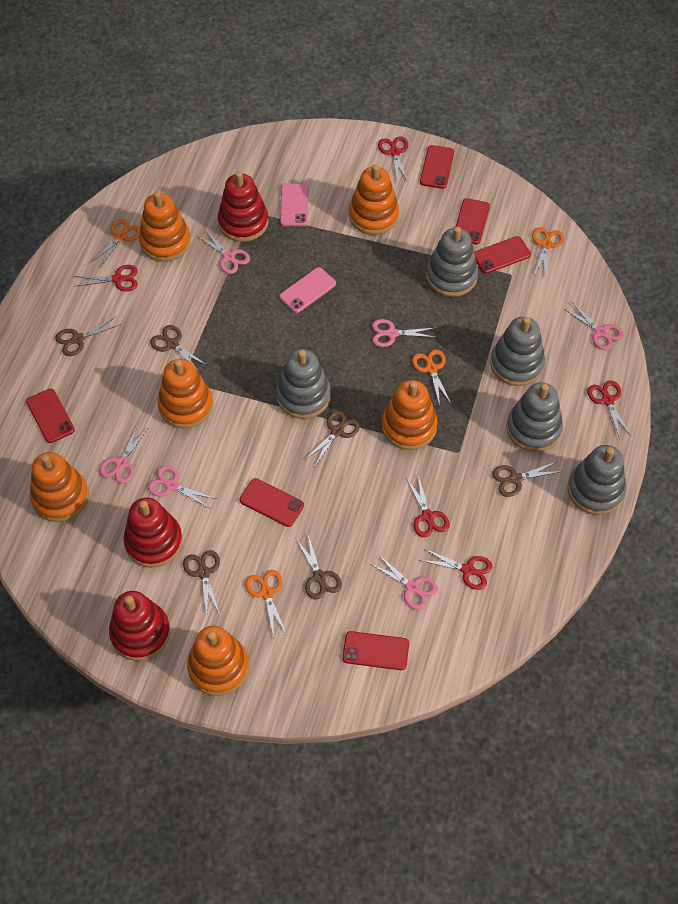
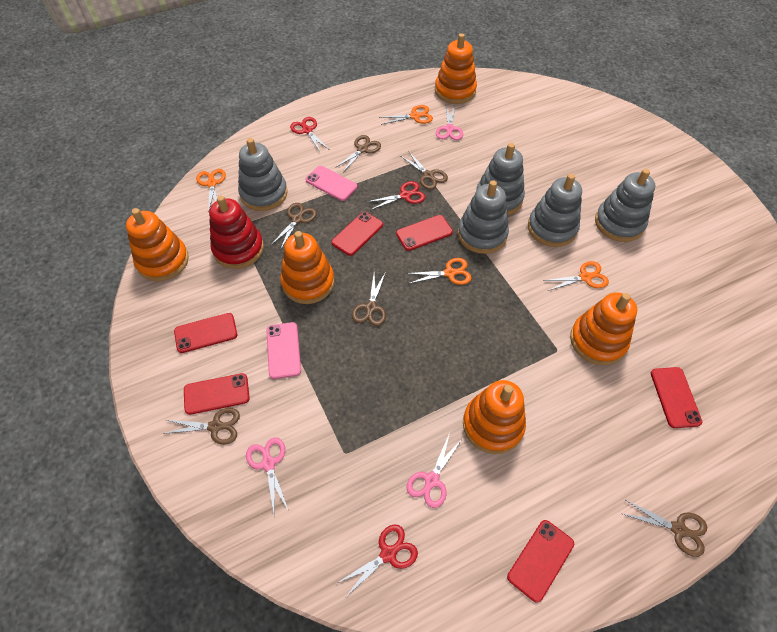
orange stacking toy: 6 -> 5
pink scissors: 6 -> 3
red scissors: 5 -> 3
red stacking toy: 3 -> 1

